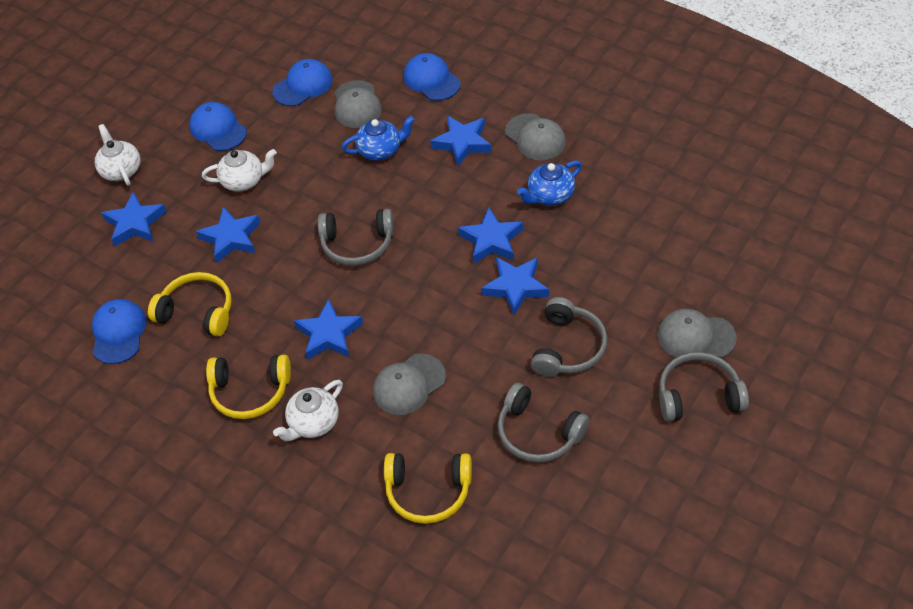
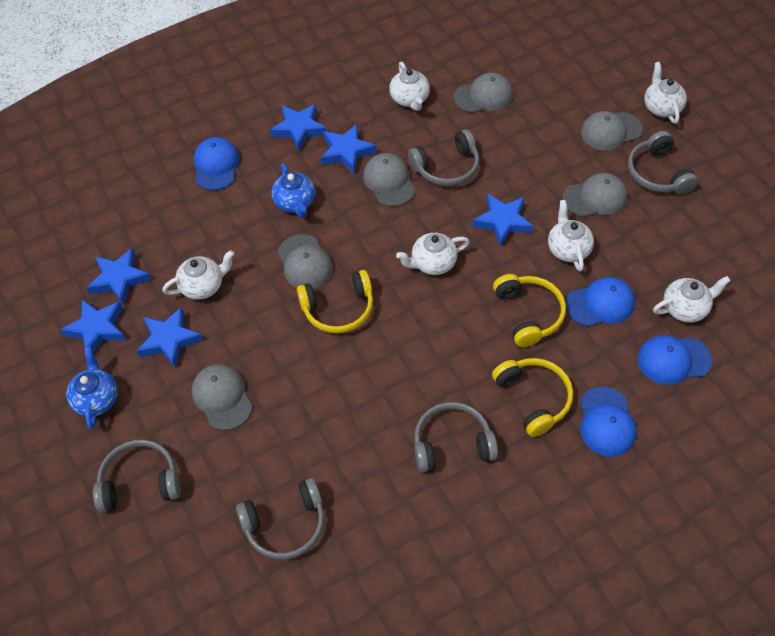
grey cap: 4 -> 6
grey headphones: 4 -> 5
white teapot: 3 -> 6

